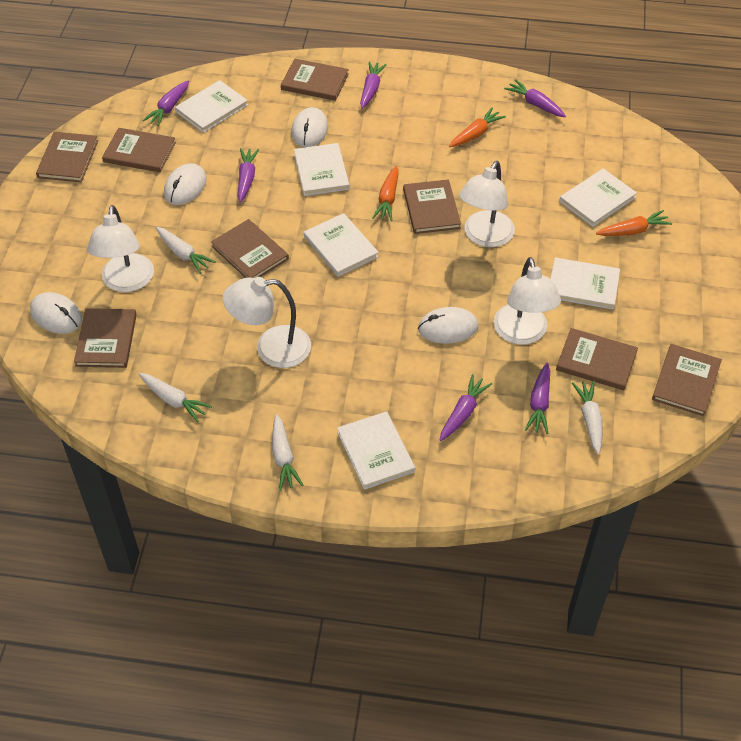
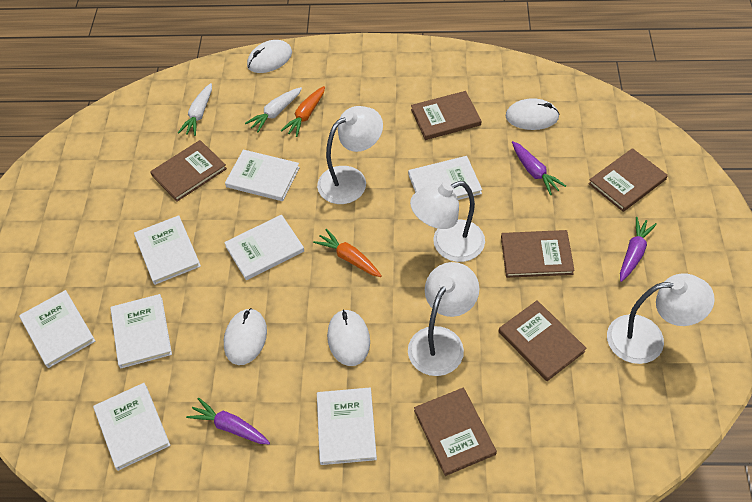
brown book: 8 -> 6
orange carrot: 3 -> 2
purple carrot: 6 -> 3
white book: 6 -> 8
white carrot: 4 -> 2

